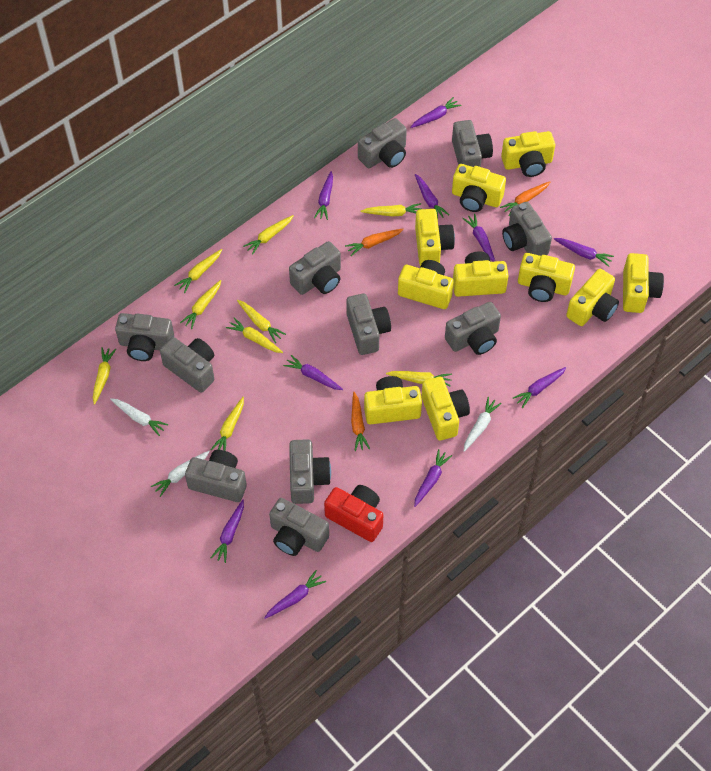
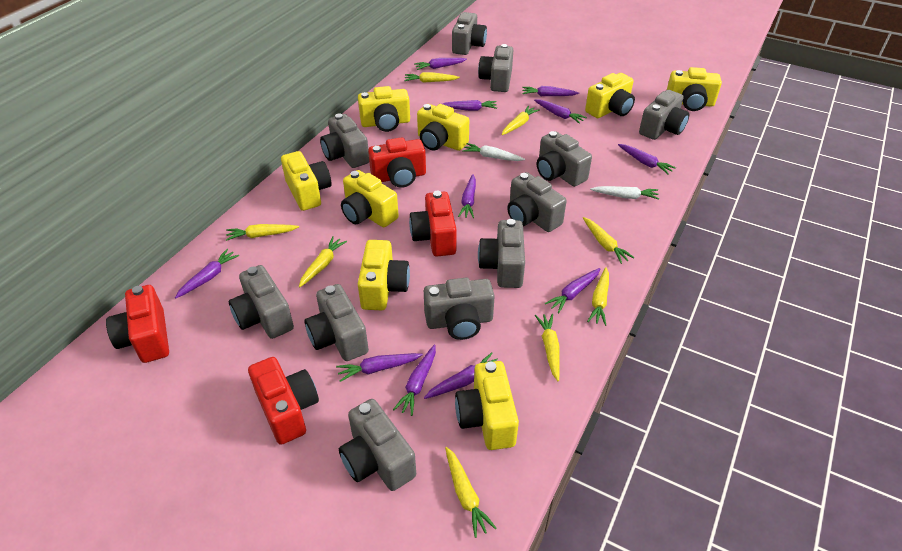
orange carrot: 3 -> 0
purple carrot: 10 -> 11
red camera: 1 -> 4
white carrot: 3 -> 2
yellow camera: 10 -> 8
yellow carrot: 9 -> 8

